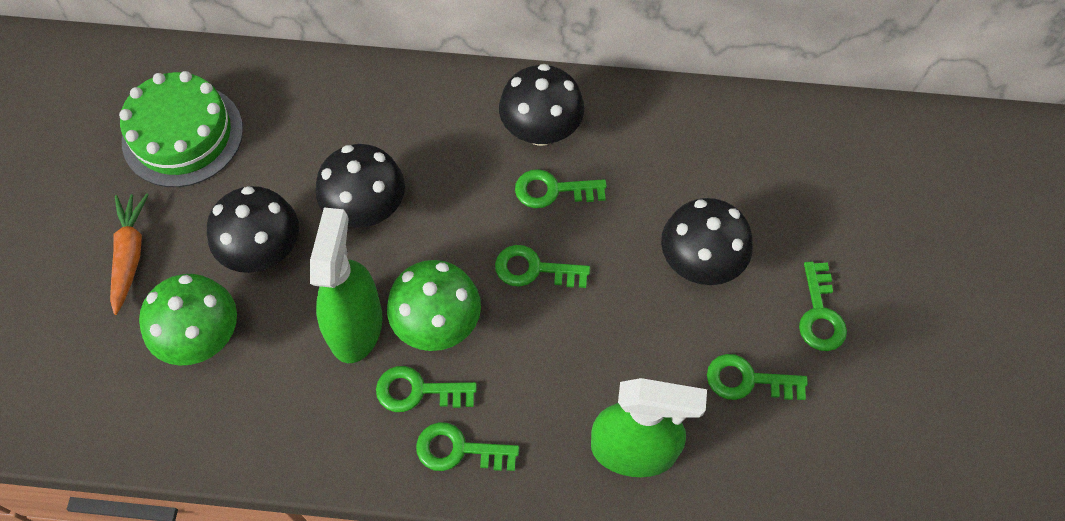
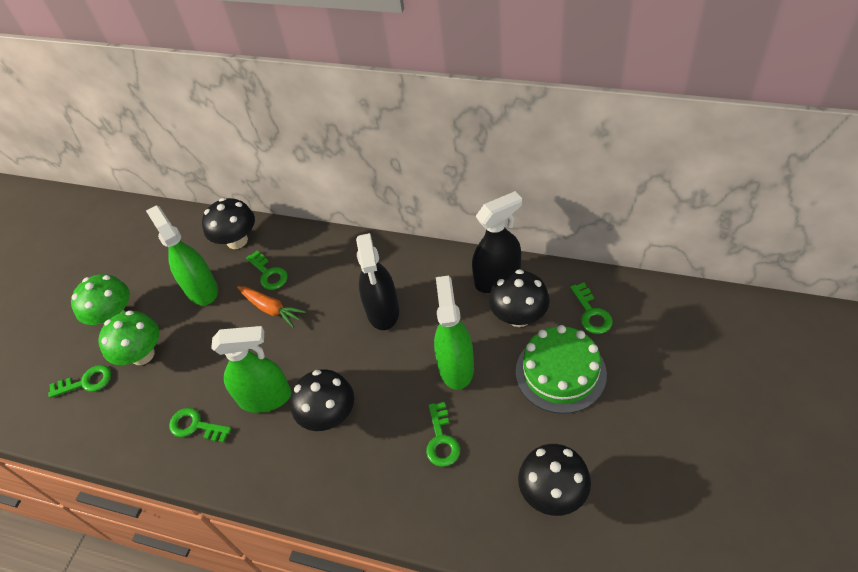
black spray bottle: 0 -> 2
green key: 6 -> 5
green spray bottle: 2 -> 3

